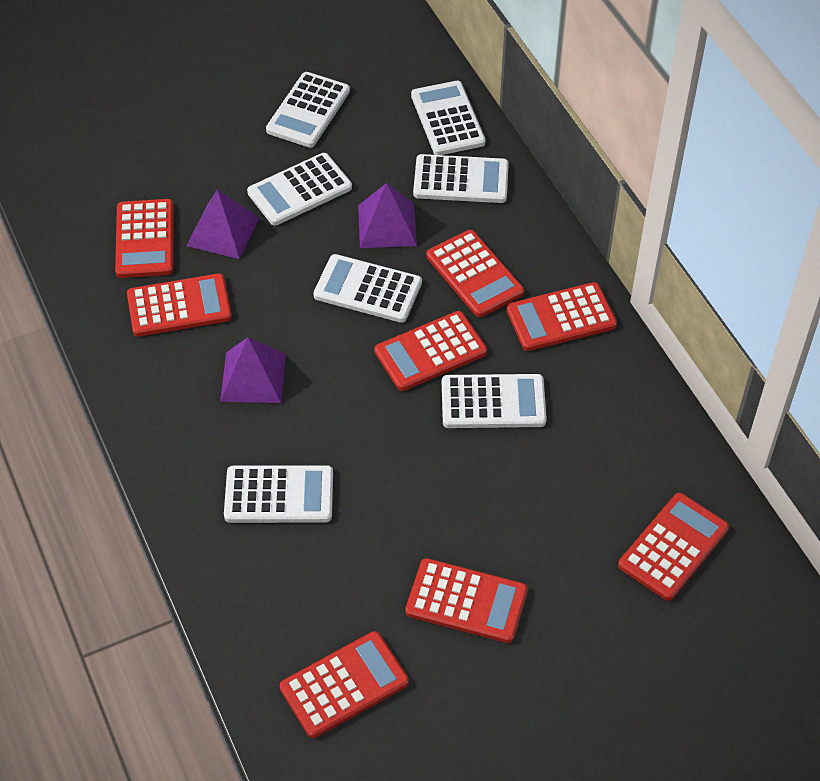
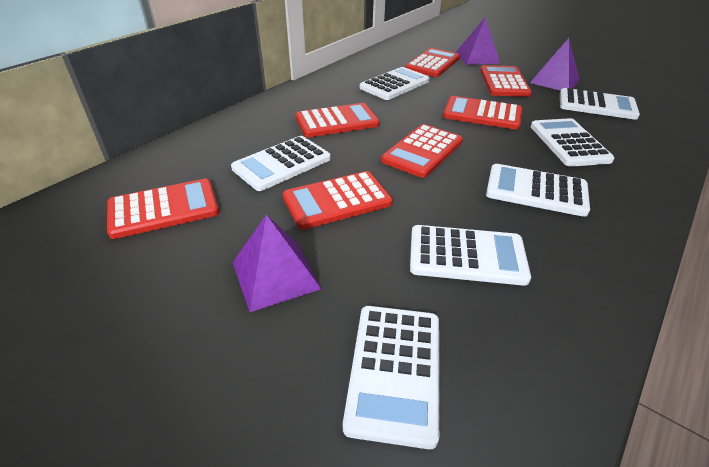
red calculator: 8 -> 7

